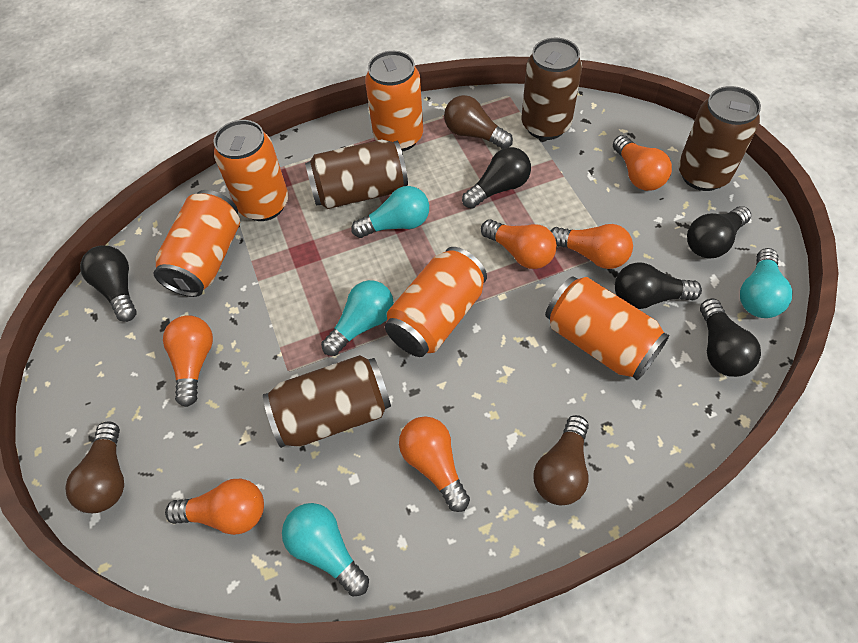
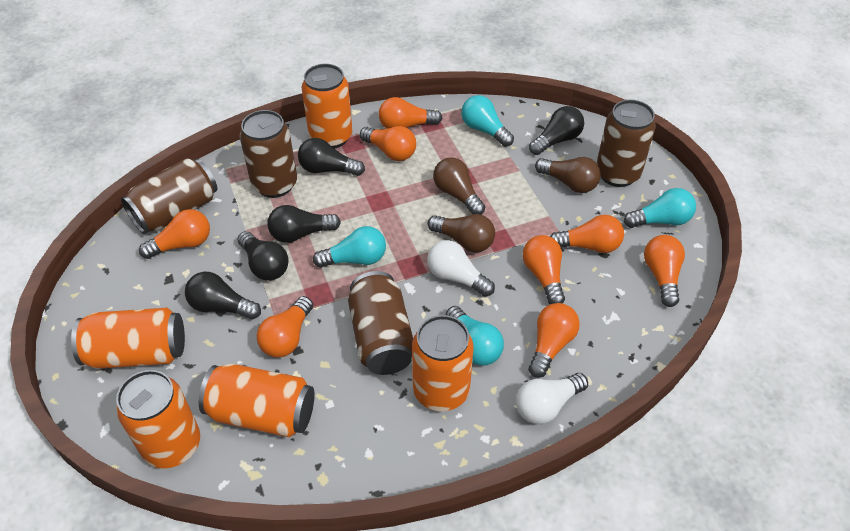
orange light bulb: 6 -> 8
white light bulb: 0 -> 2

